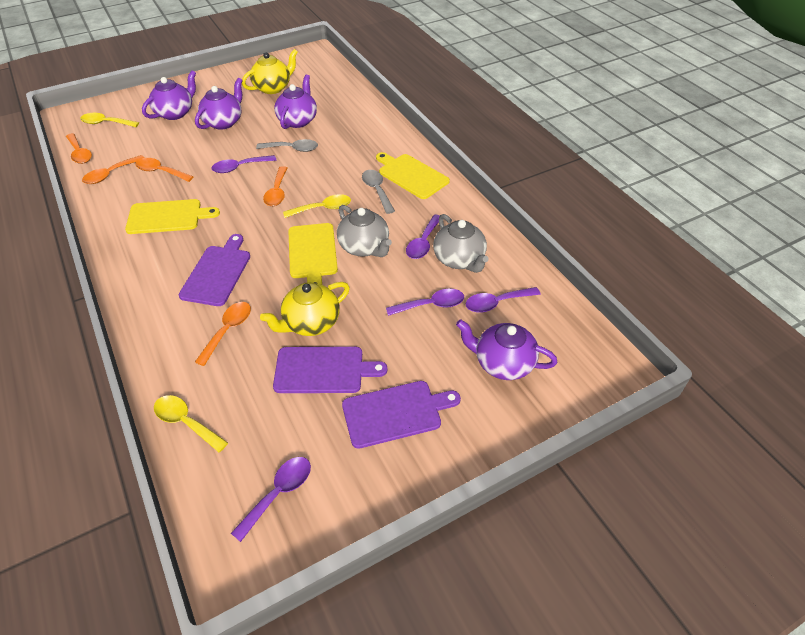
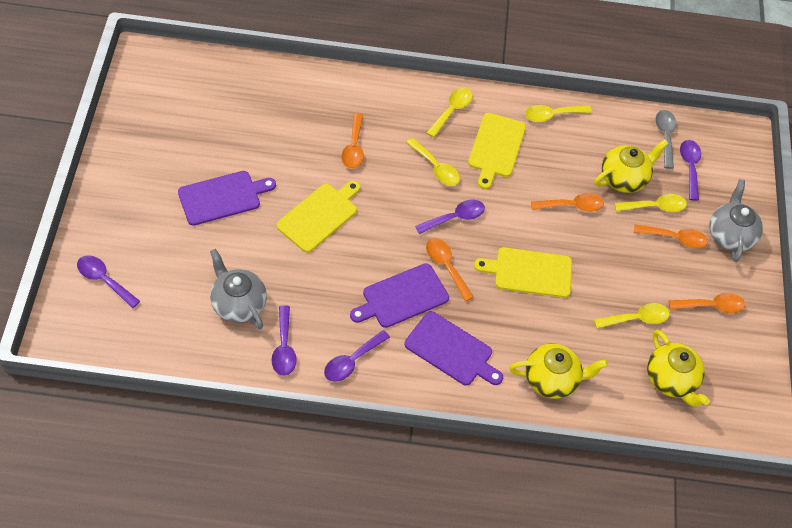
grey spoon: 2 -> 1
purple teapot: 4 -> 0
yellow spoon: 3 -> 5
yellow teapot: 2 -> 3

